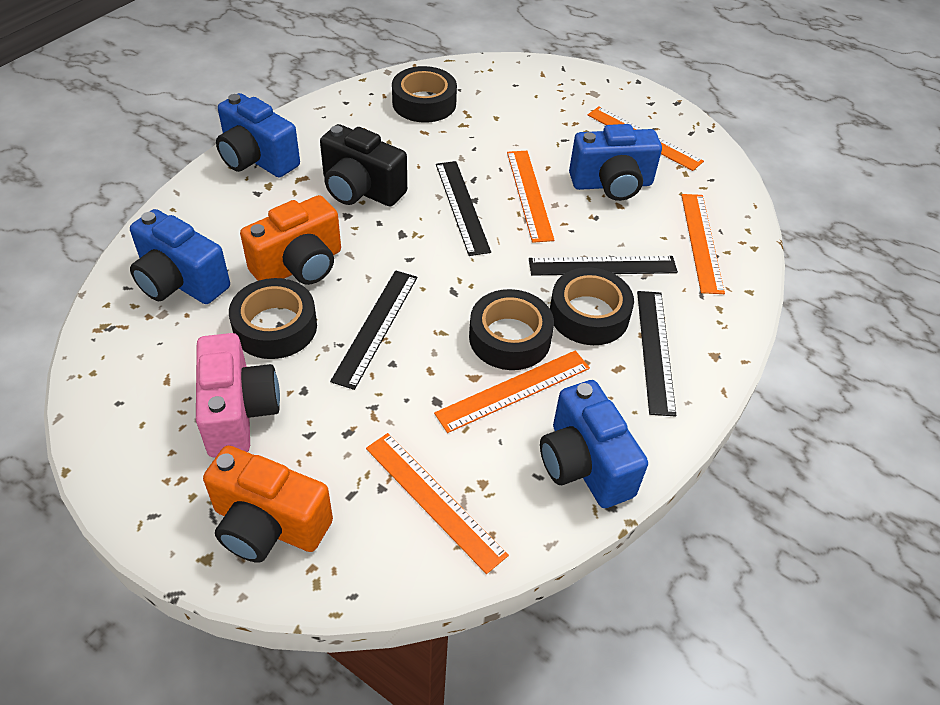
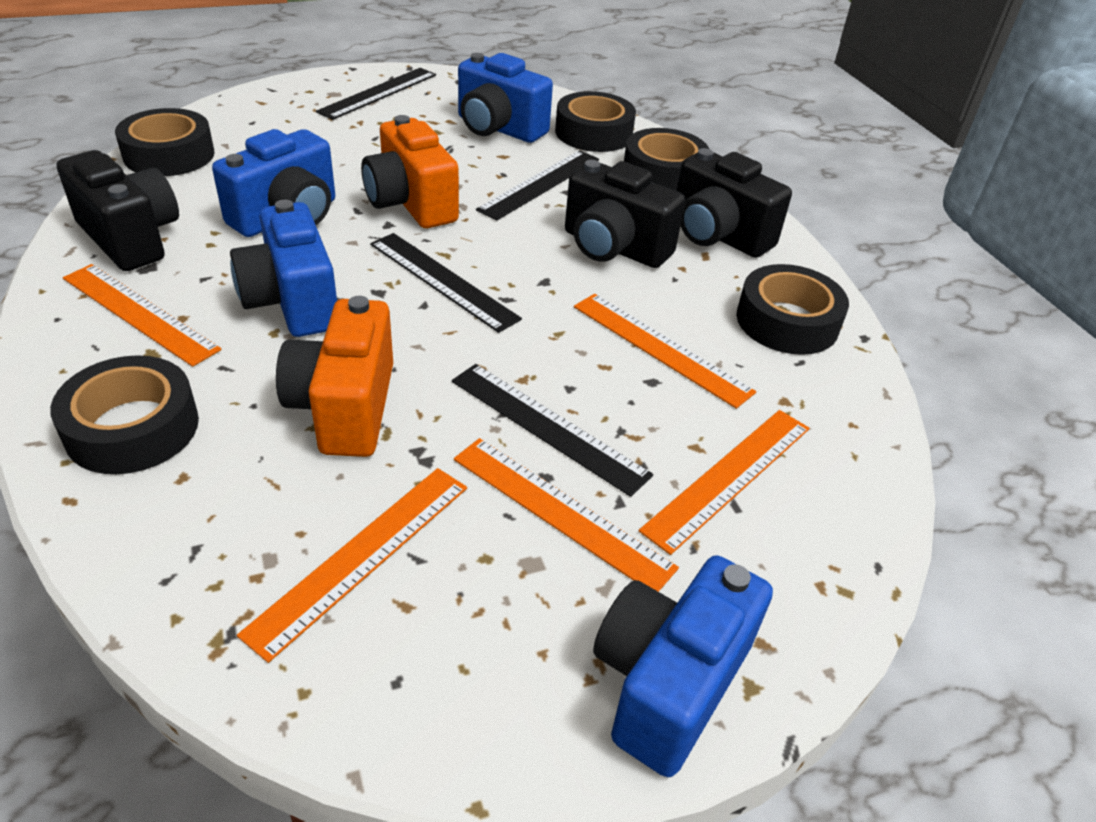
black camera: 1 -> 3
black tape: 4 -> 5
pink camera: 1 -> 0

